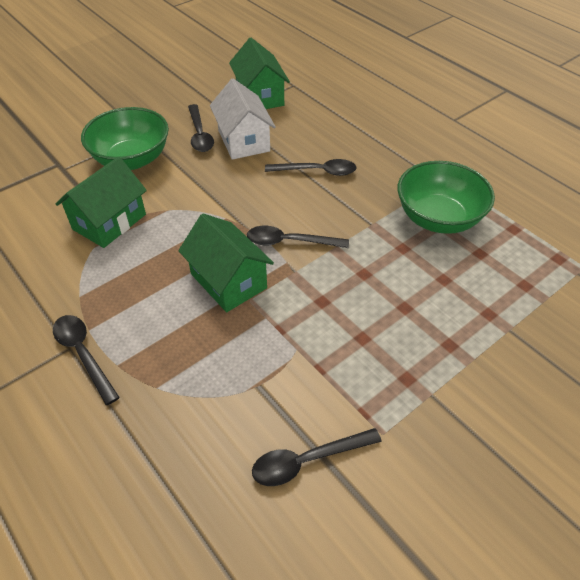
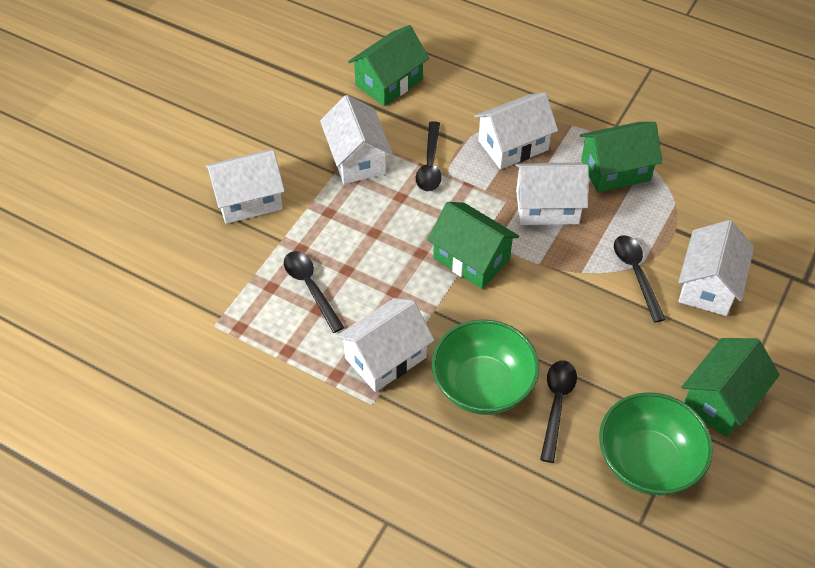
black spoon: 5 -> 4
green house: 3 -> 4
white house: 1 -> 6

